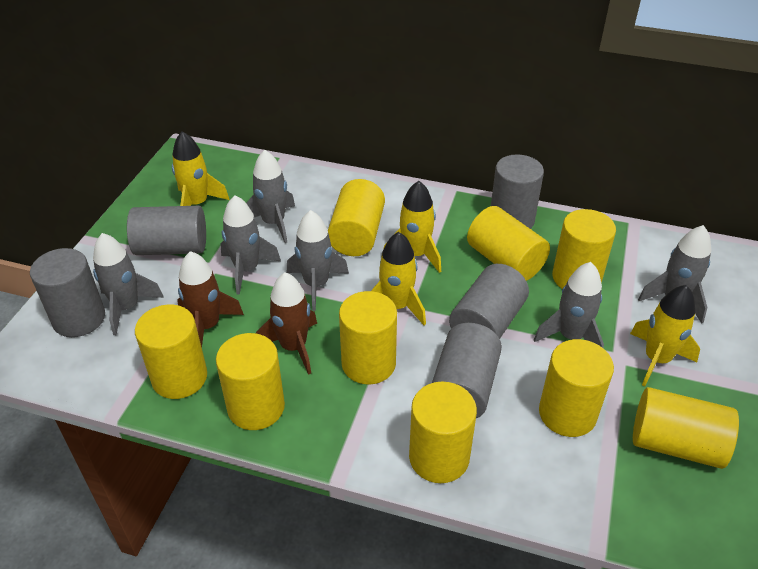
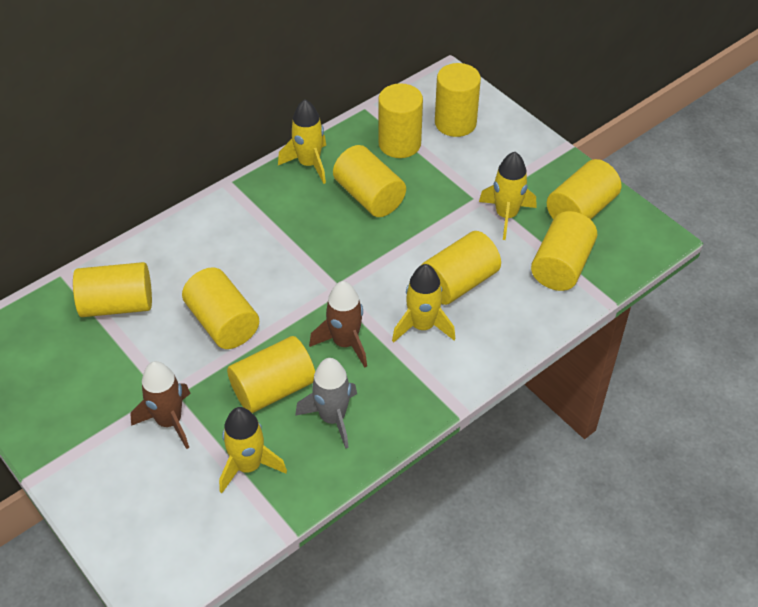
grey cylinder: 5 -> 0
grey rocket: 6 -> 1

